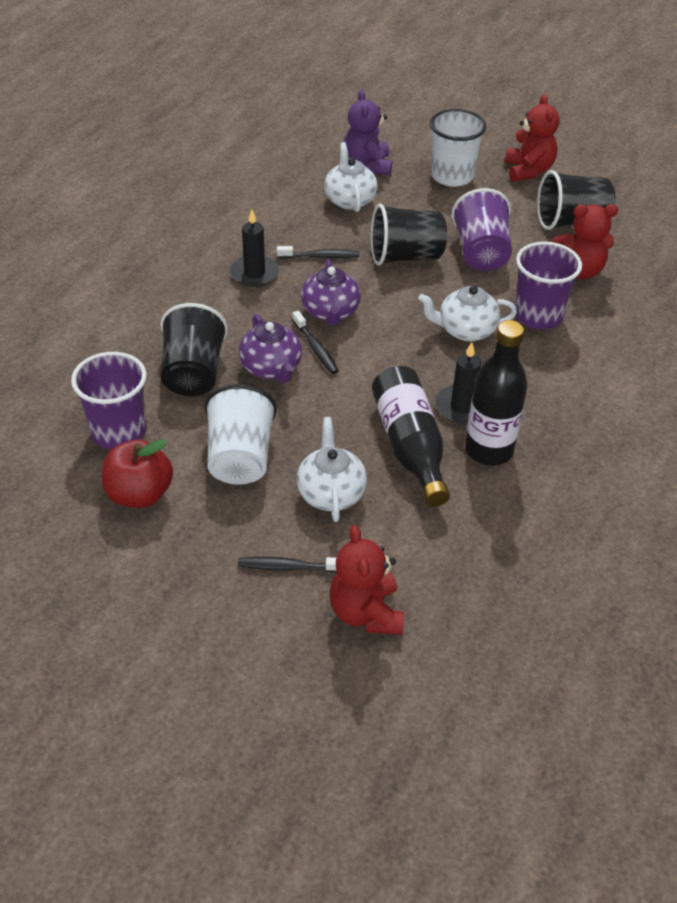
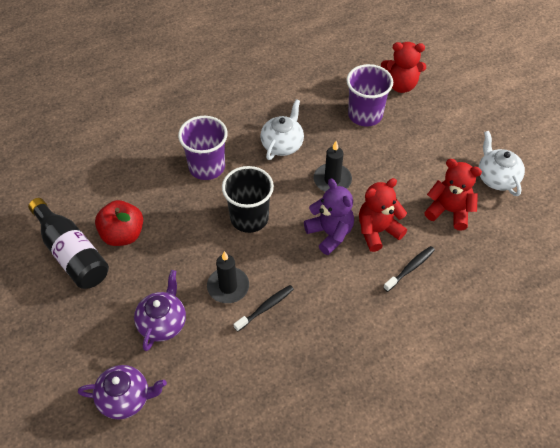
black bottle: 2 -> 1
black cup: 3 -> 1
black toothbrush: 3 -> 2
purple cup: 3 -> 2
white cup: 2 -> 0
white teapot: 3 -> 2

